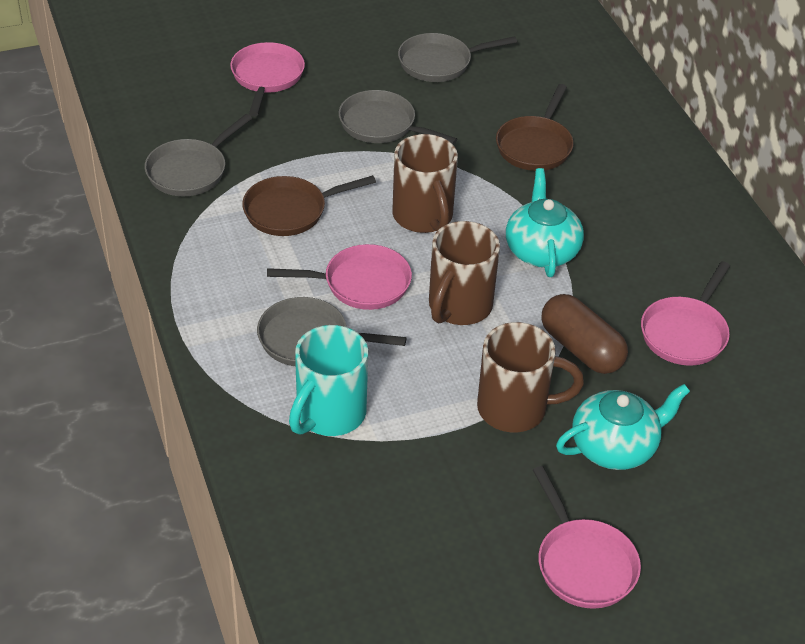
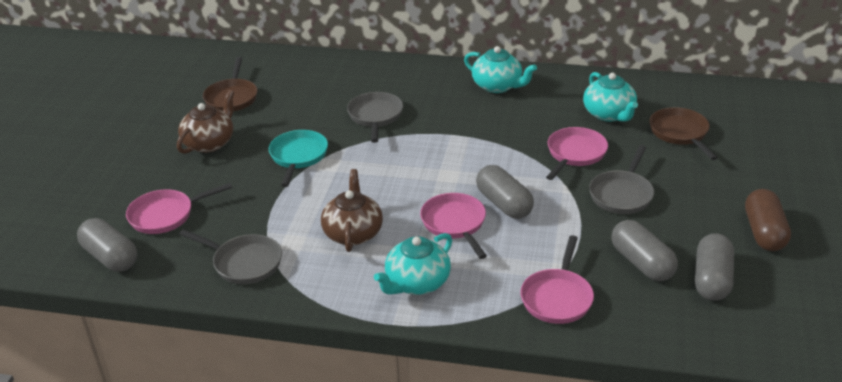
brown mug: 3 -> 0
brown teapot: 0 -> 2
grey capsule: 0 -> 4
grey pan: 4 -> 3
turquoise mug: 1 -> 0
turquoise pan: 0 -> 1
turquoise teapot: 2 -> 3

